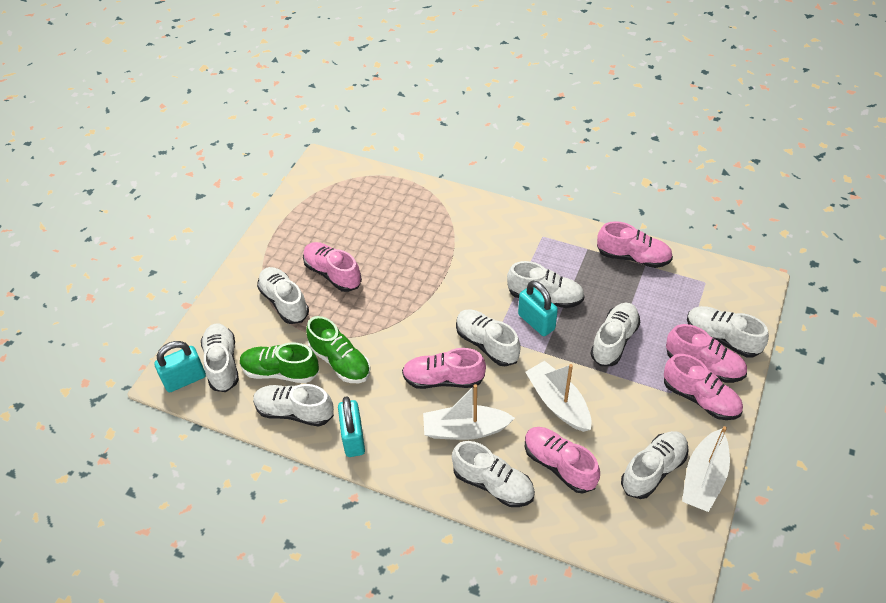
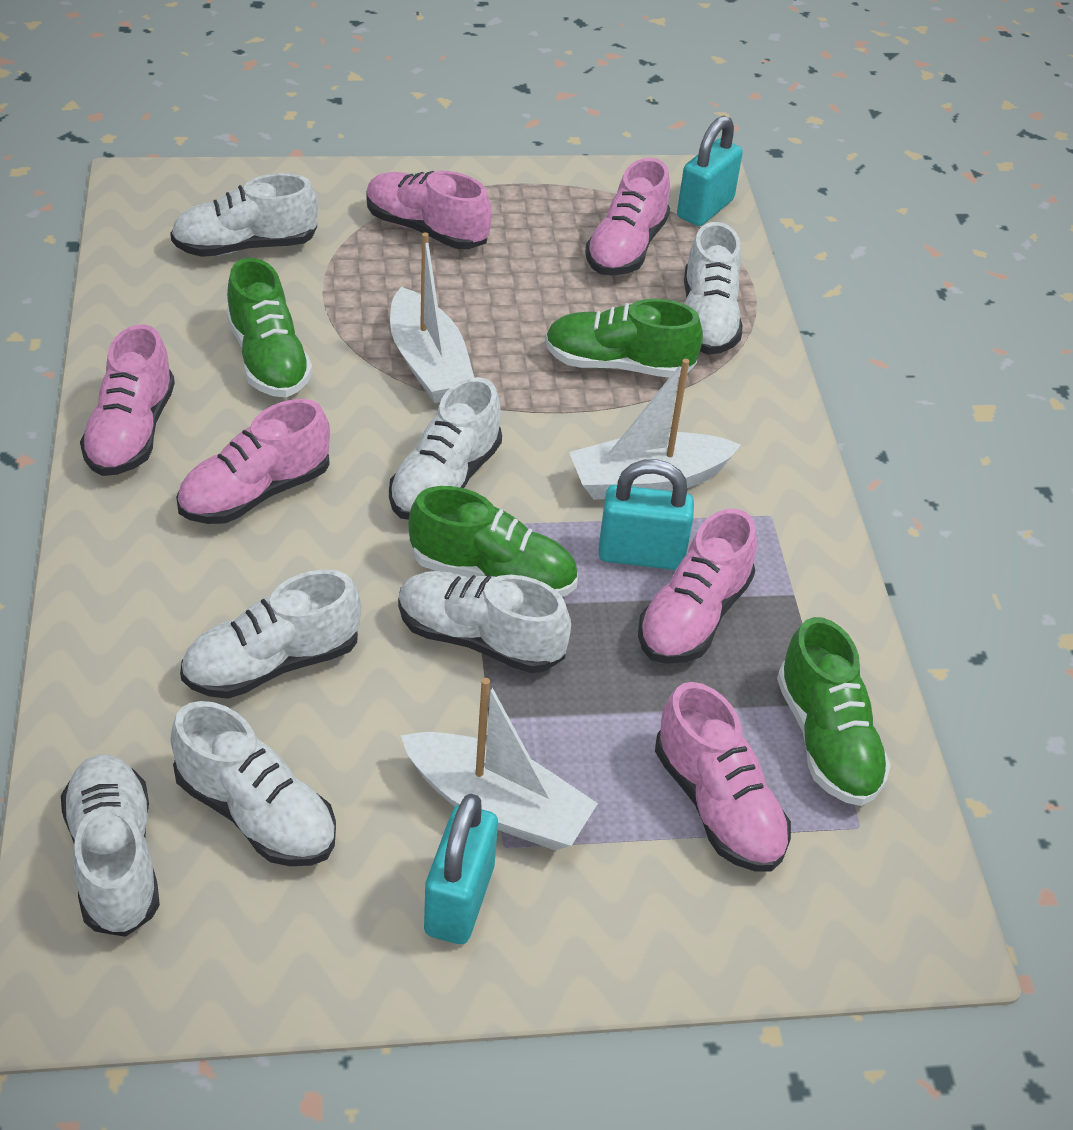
green shoe: 2 -> 4
white shoe: 9 -> 7

